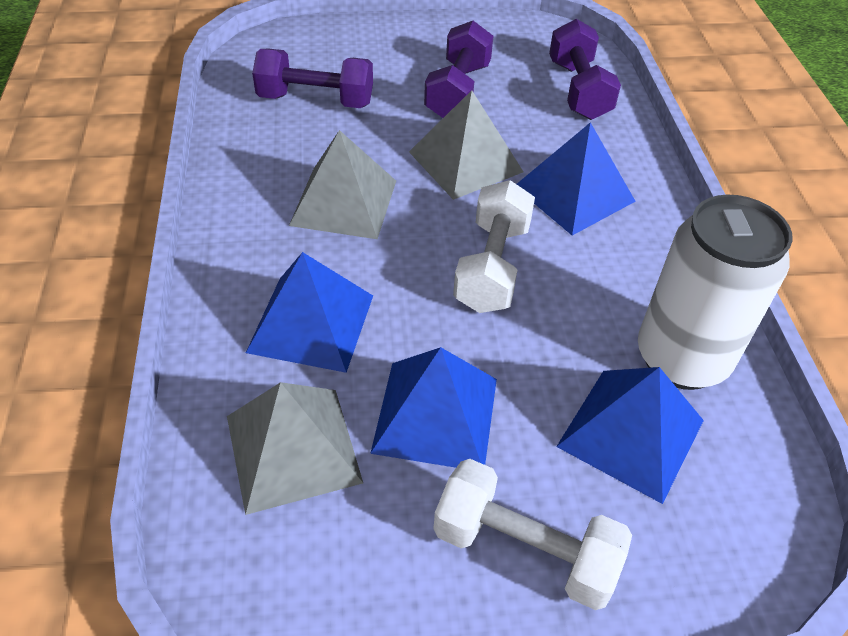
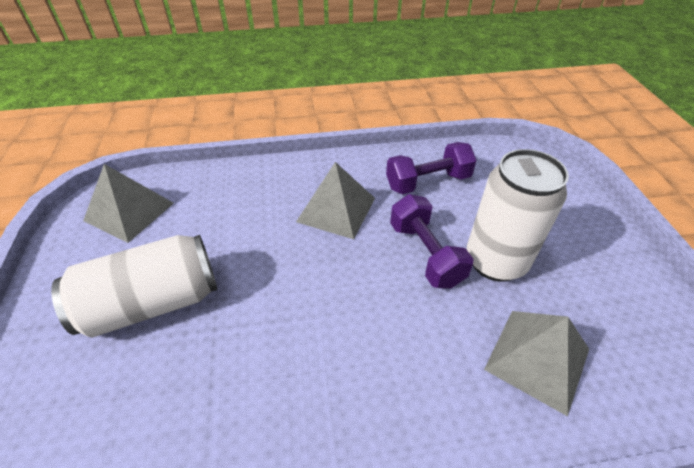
blue pyramid: 4 -> 0
purple dumbbell: 3 -> 2
white can: 1 -> 2
white dumbbell: 2 -> 0

